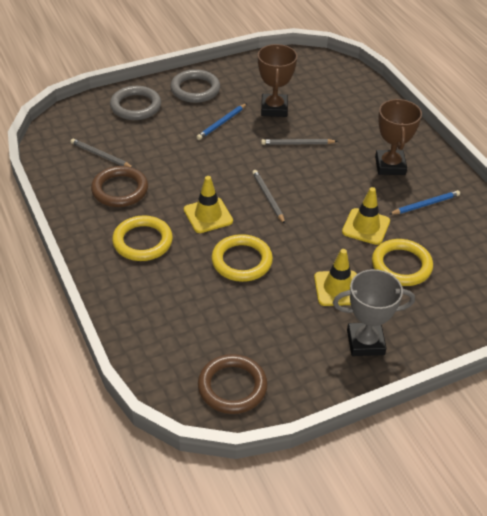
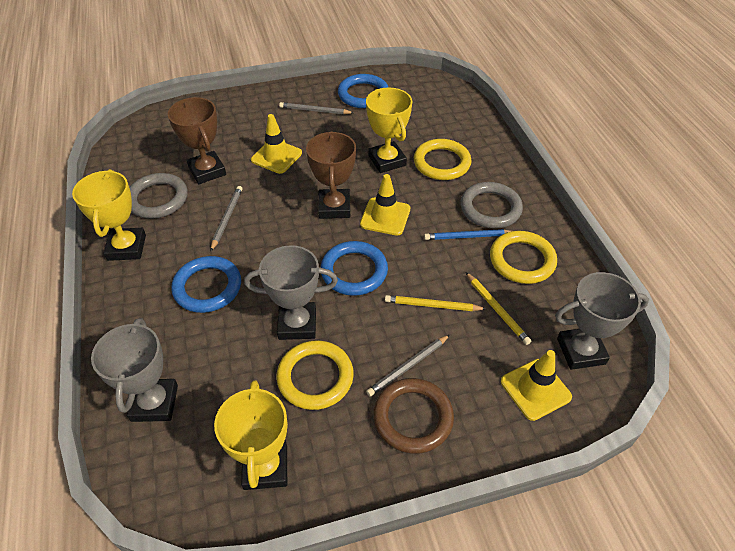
blue pencil: 2 -> 1
blue ring: 0 -> 3
brown ring: 2 -> 1
grey trophy: 1 -> 3
yellow pencil: 0 -> 2
yellow trophy: 0 -> 3

